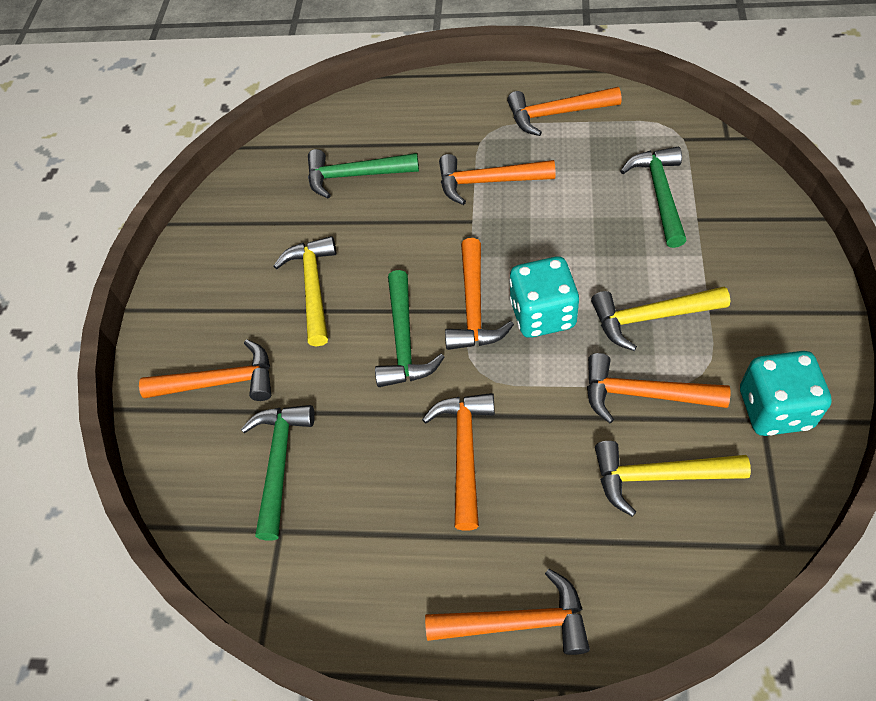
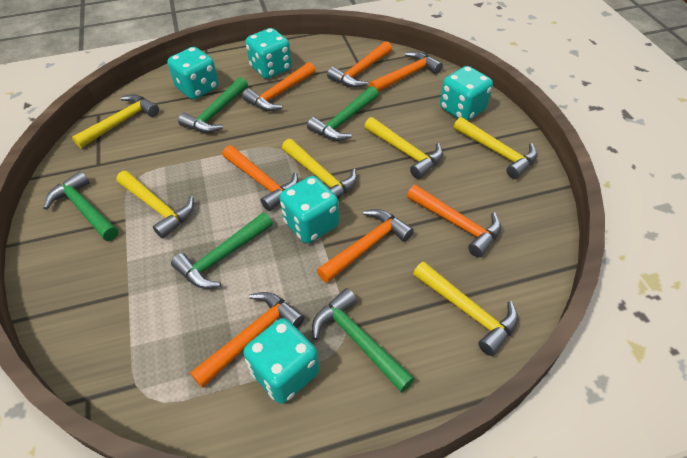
green hammer: 4 -> 5
turquoise dice: 2 -> 5
yellow hammer: 3 -> 6

